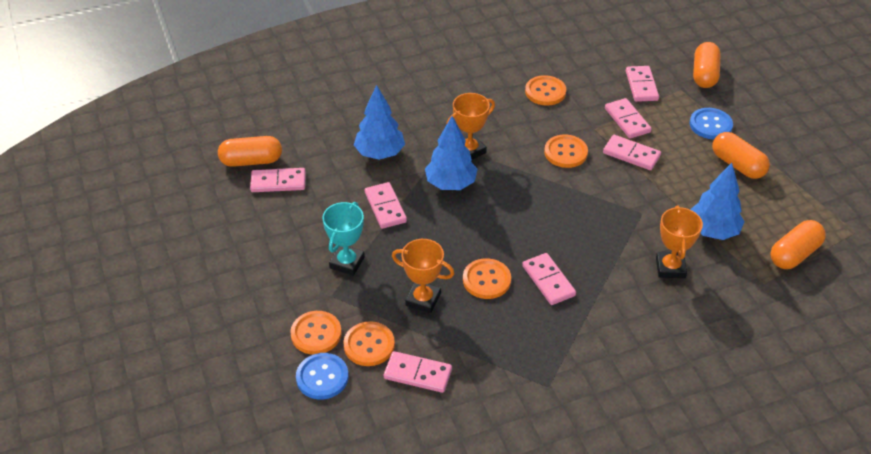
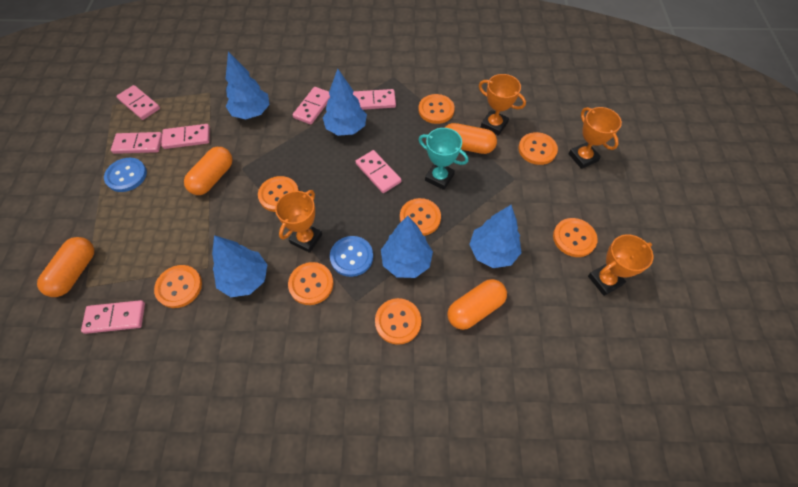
blue tree: 3 -> 5
orange button: 5 -> 8
orange trophy: 3 -> 4

